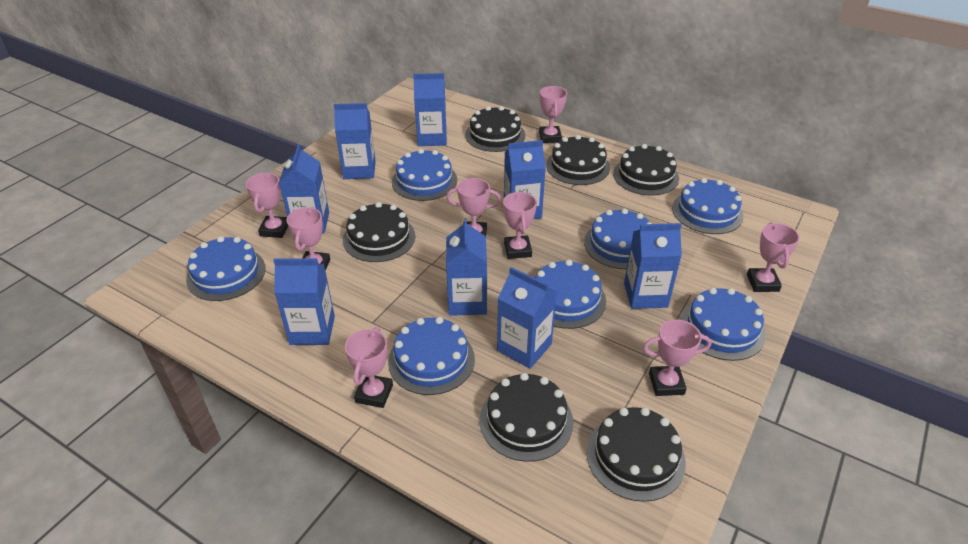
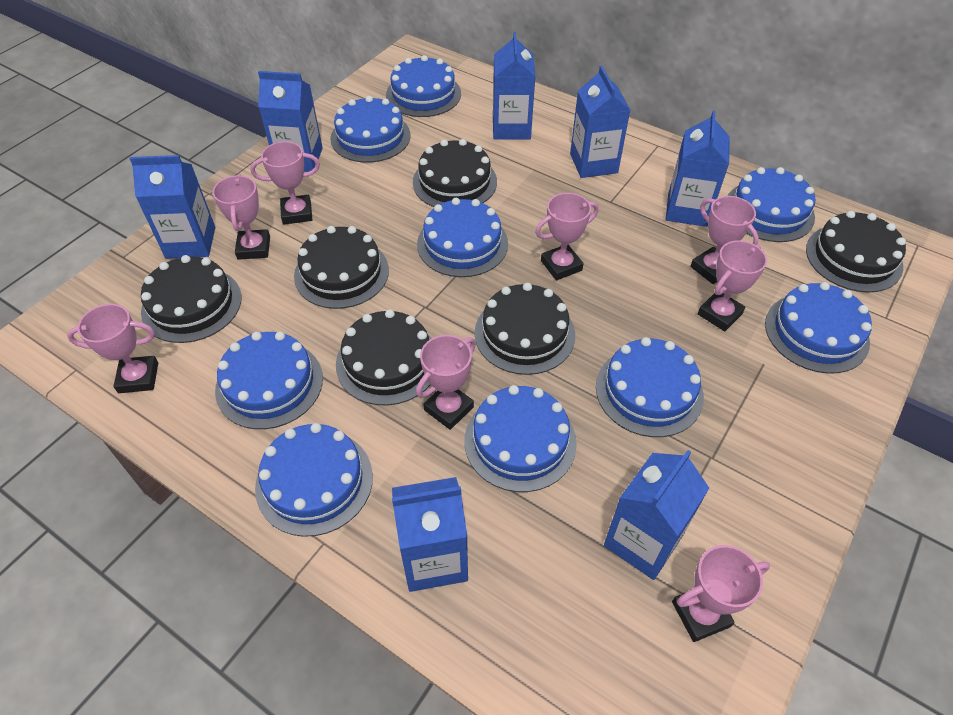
blue cake: 7 -> 9
blue carton: 8 -> 7

